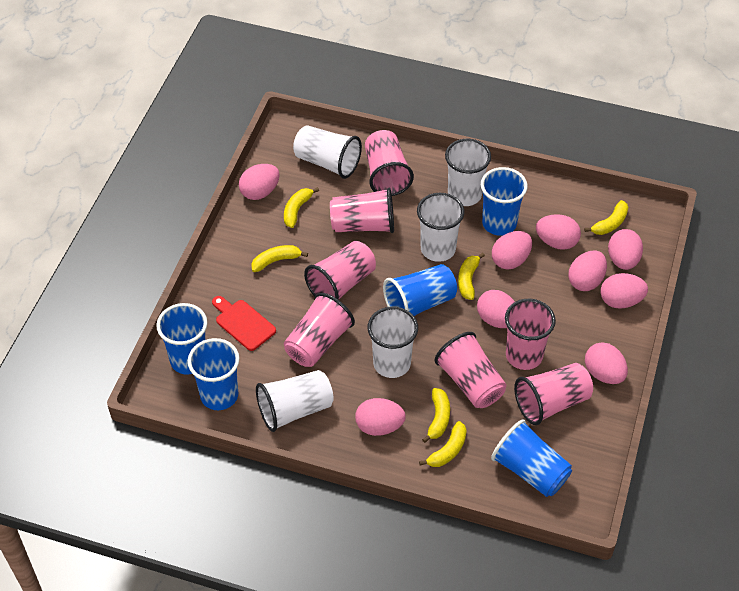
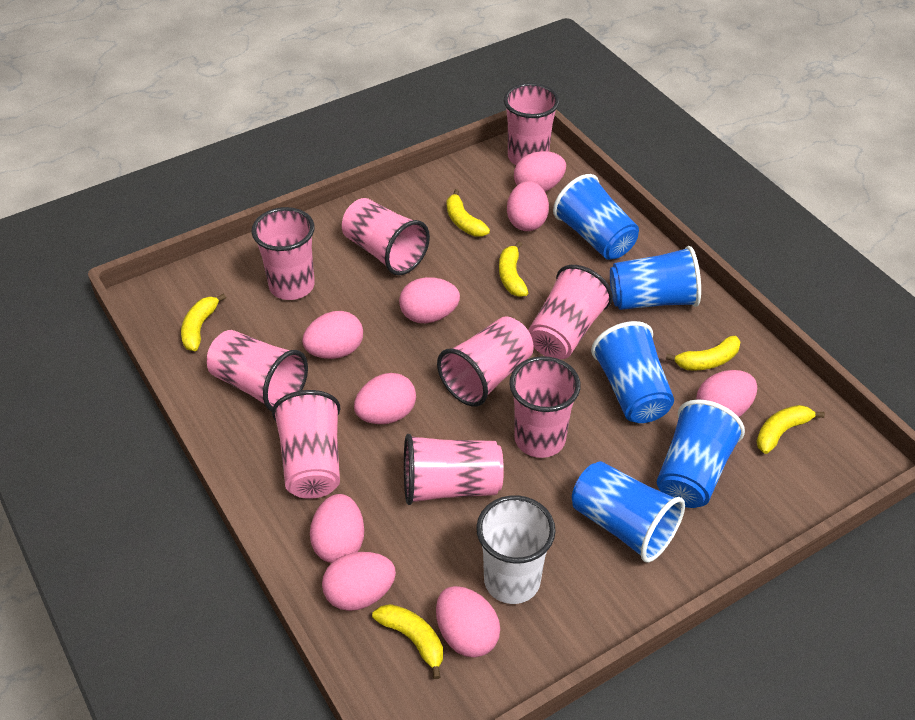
pink cup: 7 -> 9
red cutting board: 1 -> 0
white cup: 5 -> 1

